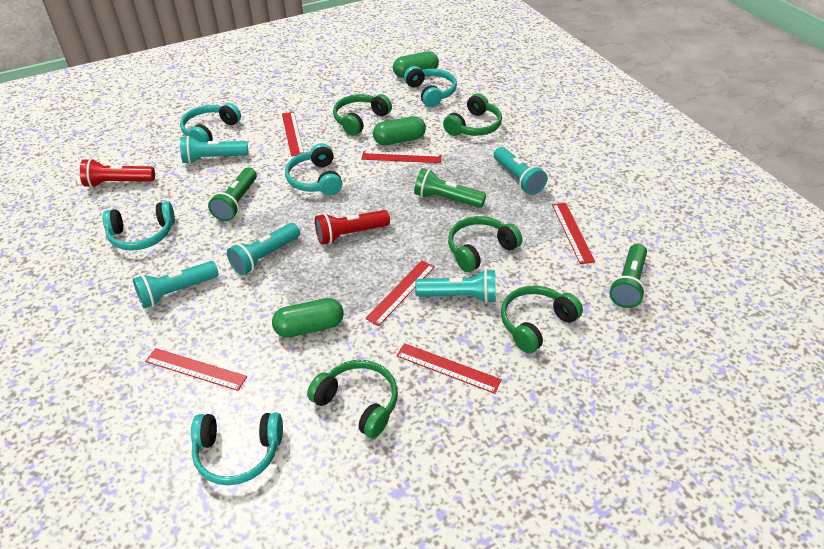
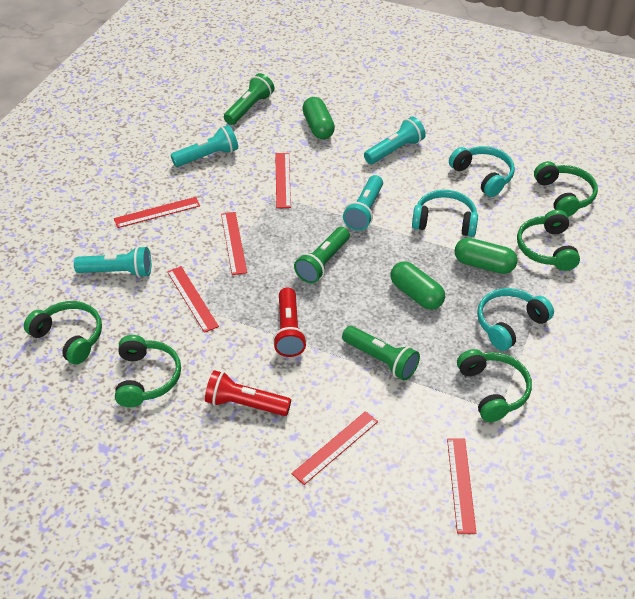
turquoise flashlight: 5 -> 4
turquoise headphones: 5 -> 3

